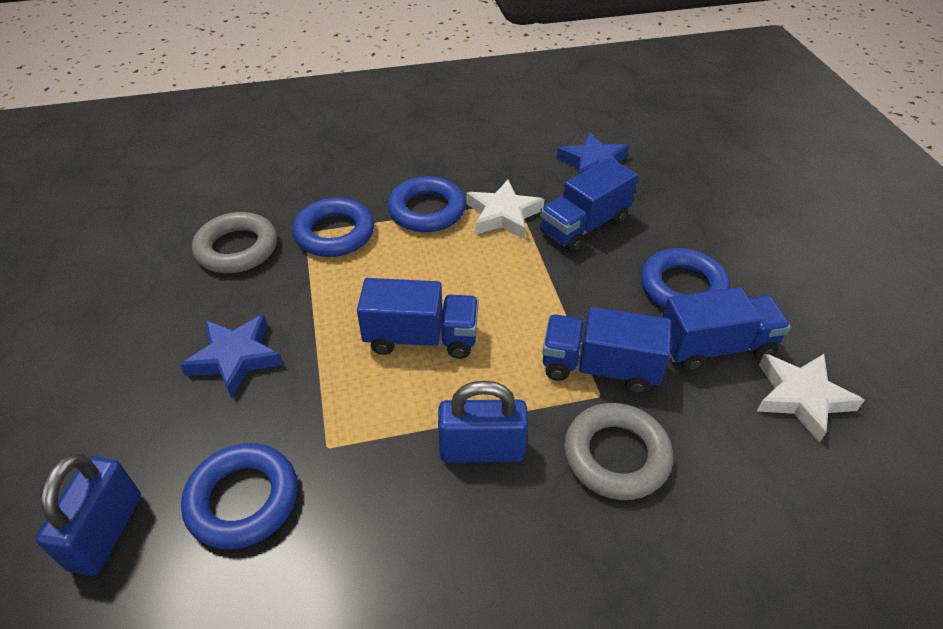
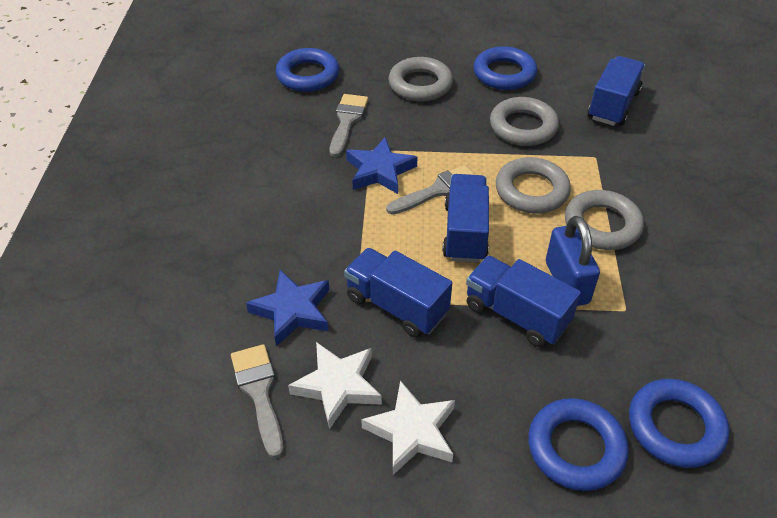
blue padlock: 2 -> 1
grey brush: 0 -> 3
grey ring: 2 -> 4

